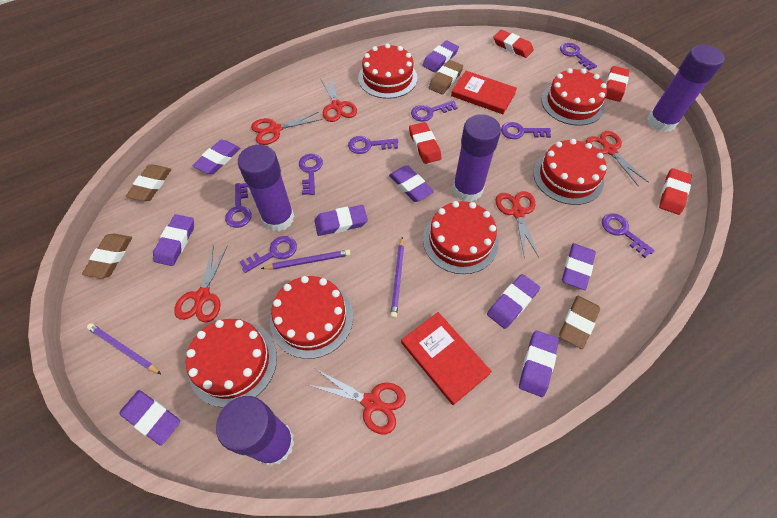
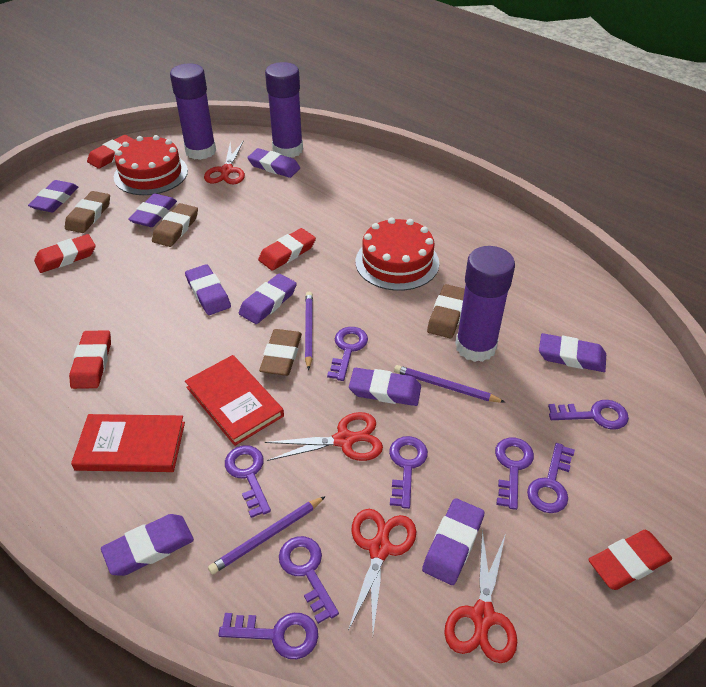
purple glue stick: 4 -> 3
red cake: 6 -> 2
red eraser: 4 -> 5
red scissors: 6 -> 4

